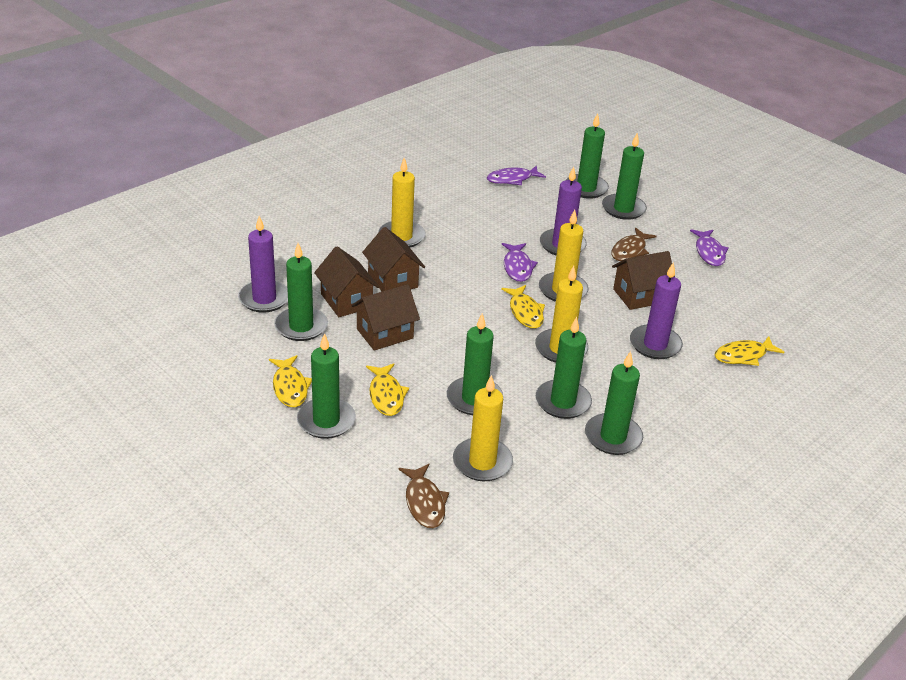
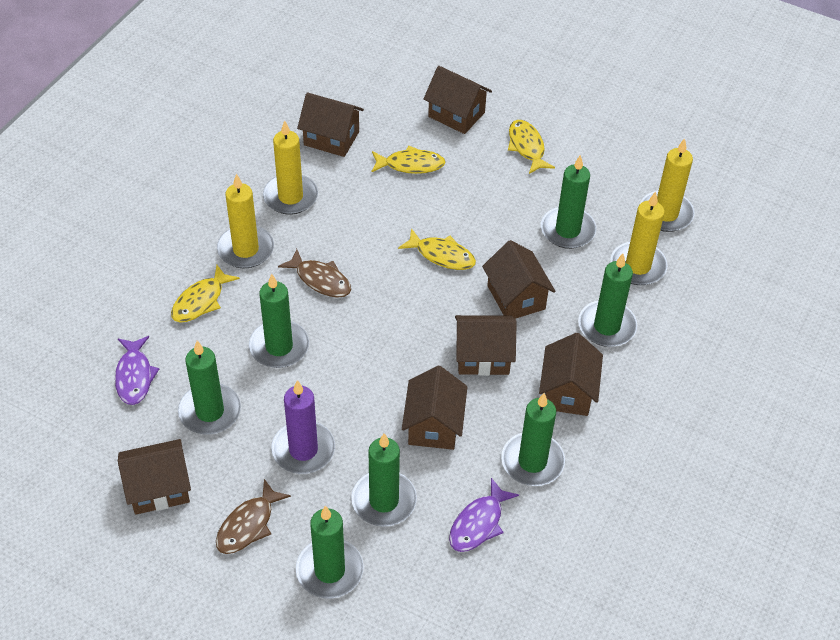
brown house: 4 -> 7
purple candle: 3 -> 1
purple fish: 3 -> 2

